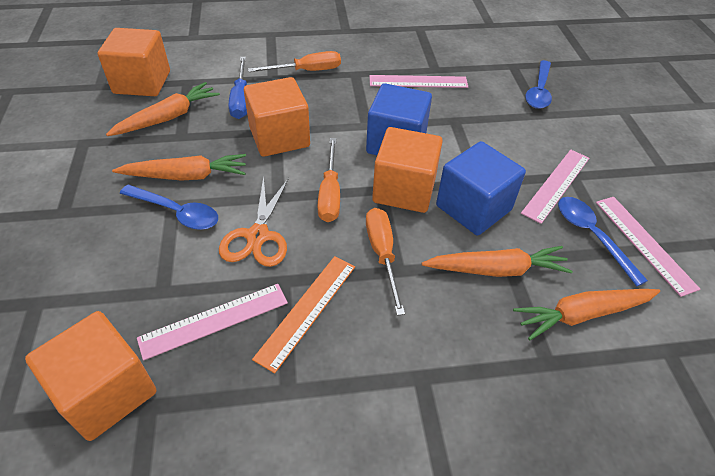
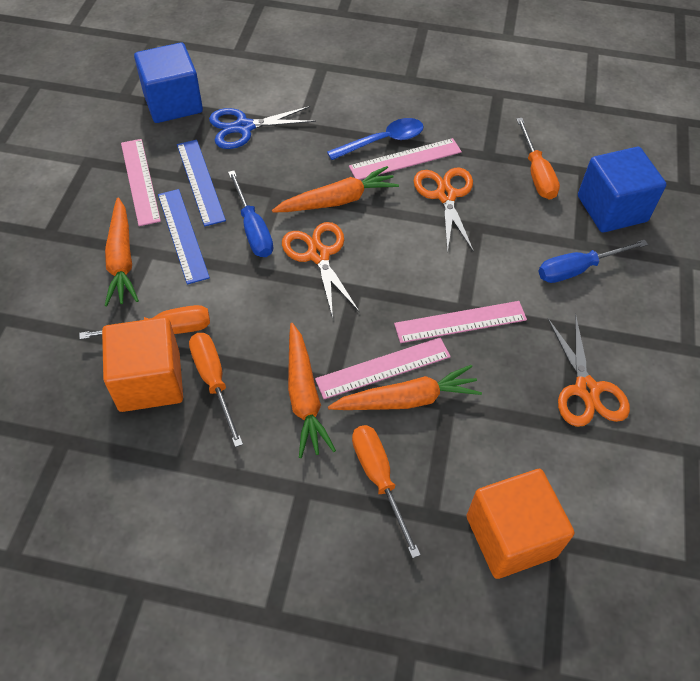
blue ruler: 0 -> 2
blue scissors: 0 -> 1
blue screwdriver: 1 -> 2
blue spoon: 3 -> 1
orange cube: 4 -> 2
orange ruler: 1 -> 0
orange scissors: 1 -> 3
orange screwdriver: 3 -> 4

